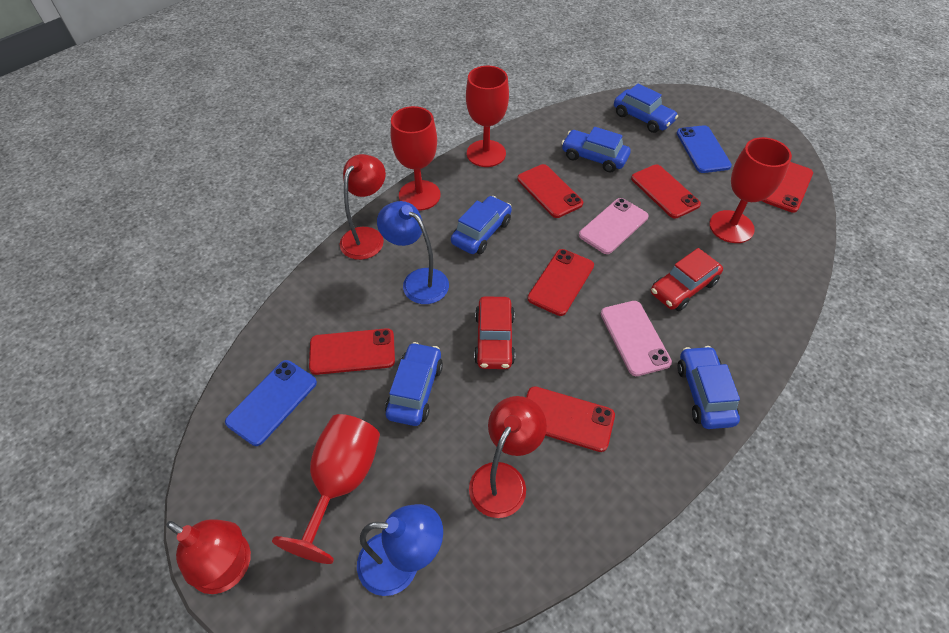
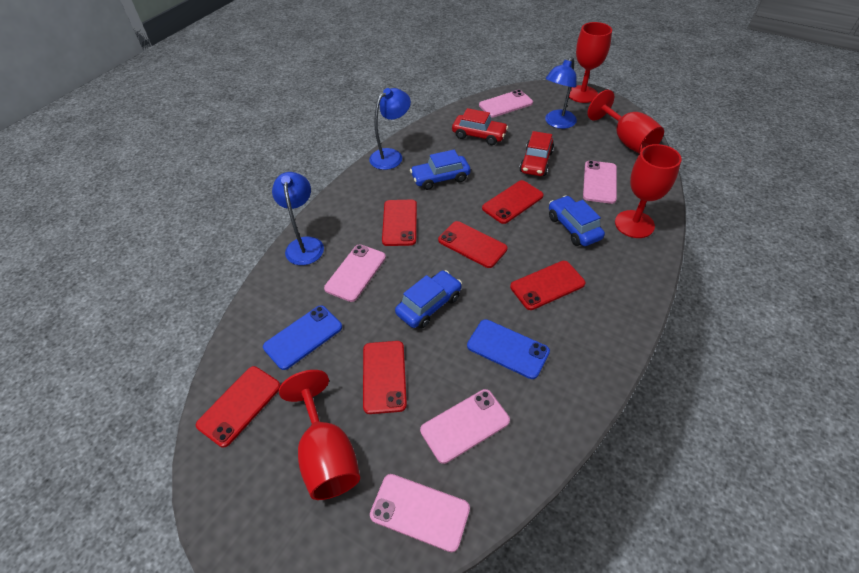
blue car: 5 -> 3
blue lamp: 2 -> 3
pink phone: 2 -> 5
red lamp: 3 -> 0

